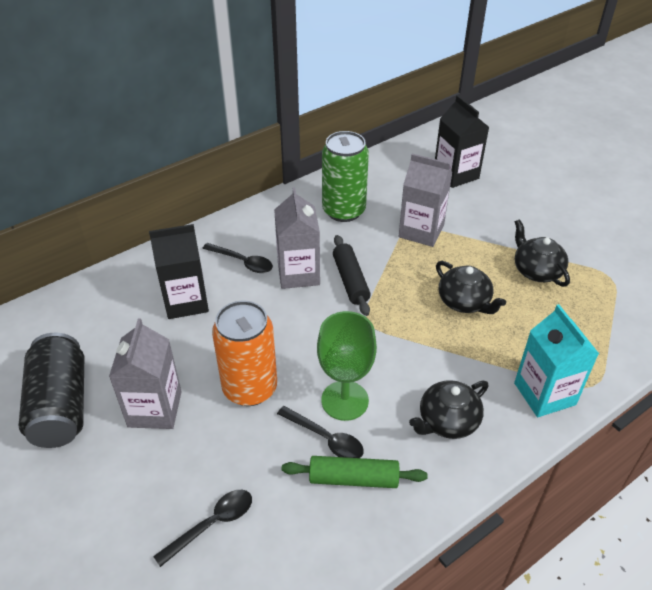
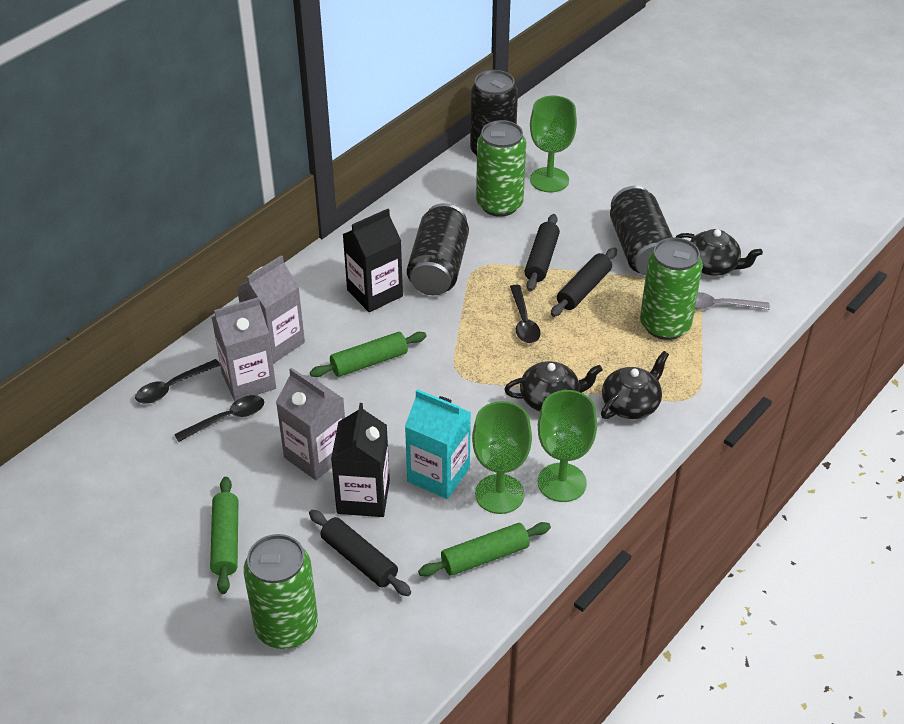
black can: 1 -> 3
black rolling pin: 1 -> 3
green can: 1 -> 3
green goblet: 1 -> 3
green rolling pin: 1 -> 3
grey spoon: 0 -> 1
orange can: 1 -> 0

